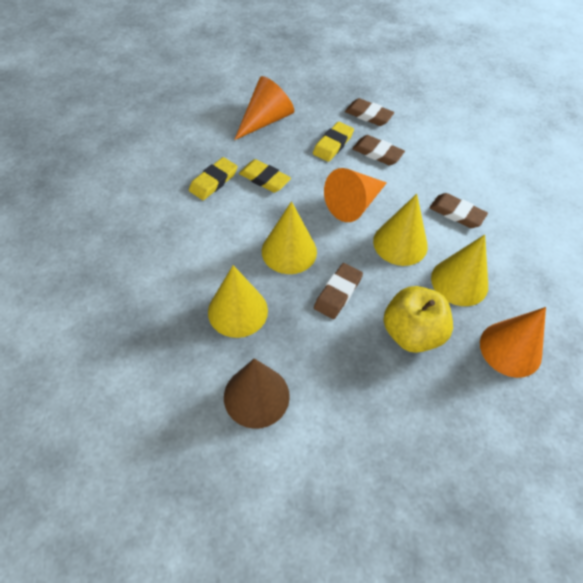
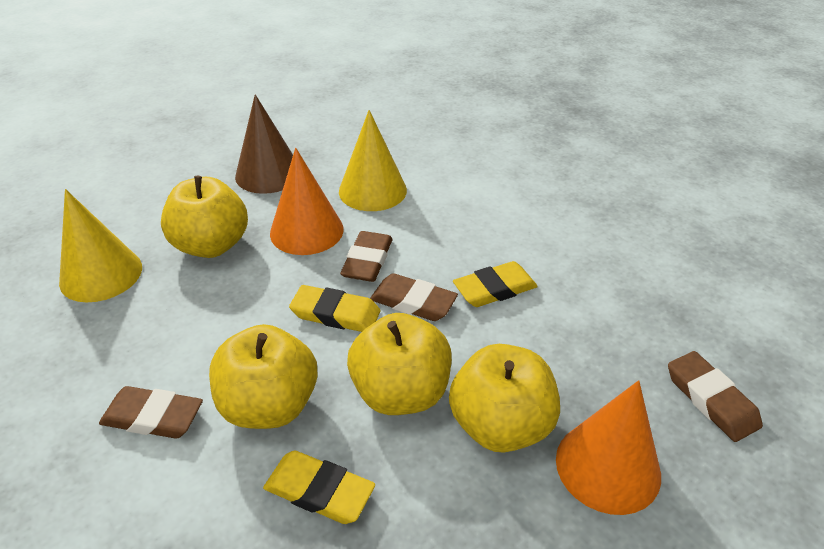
orange cone: 3 -> 2
yellow apple: 1 -> 4
yellow cone: 4 -> 2

